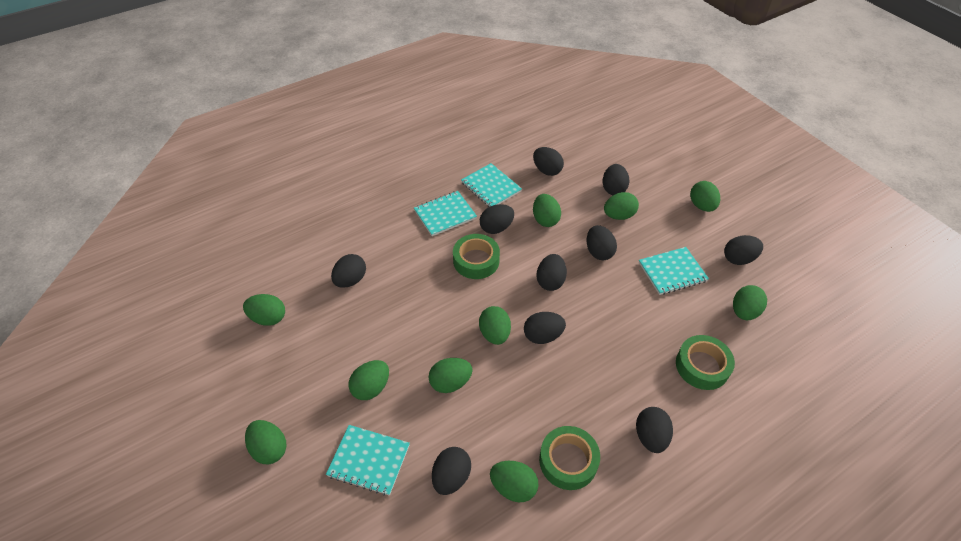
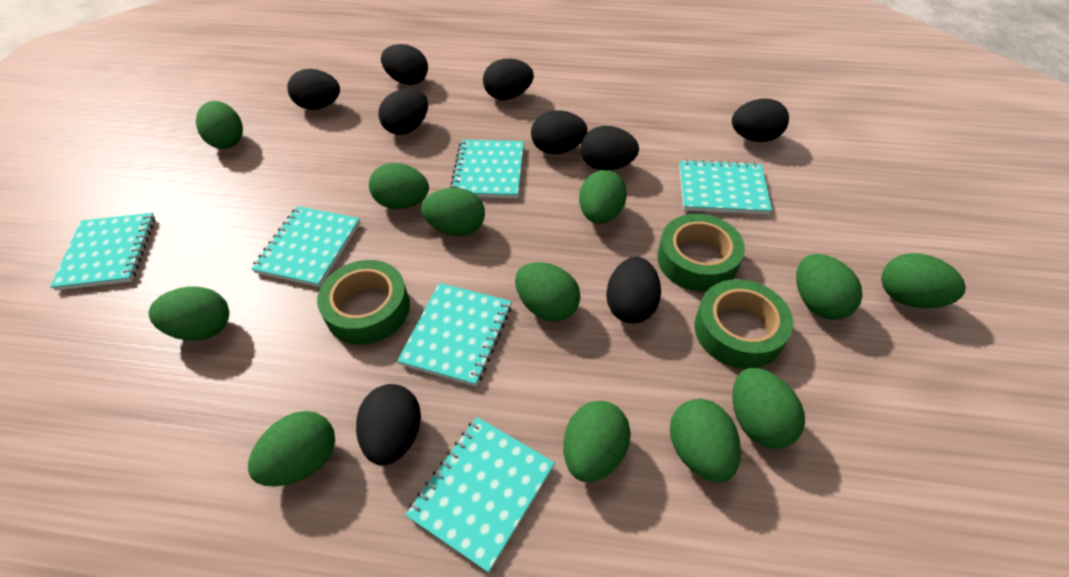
black egg: 10 -> 9
green egg: 10 -> 12
turquoise notebook: 4 -> 6

